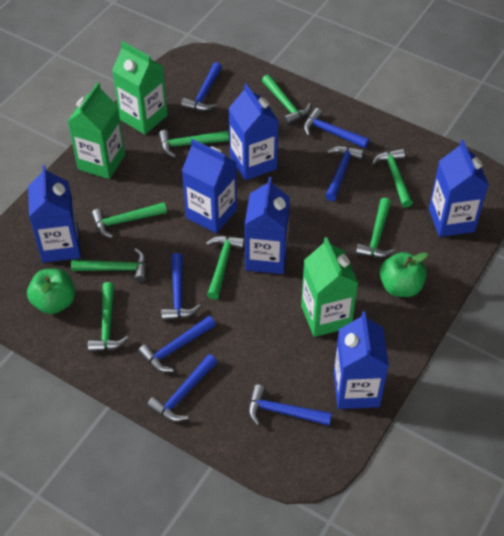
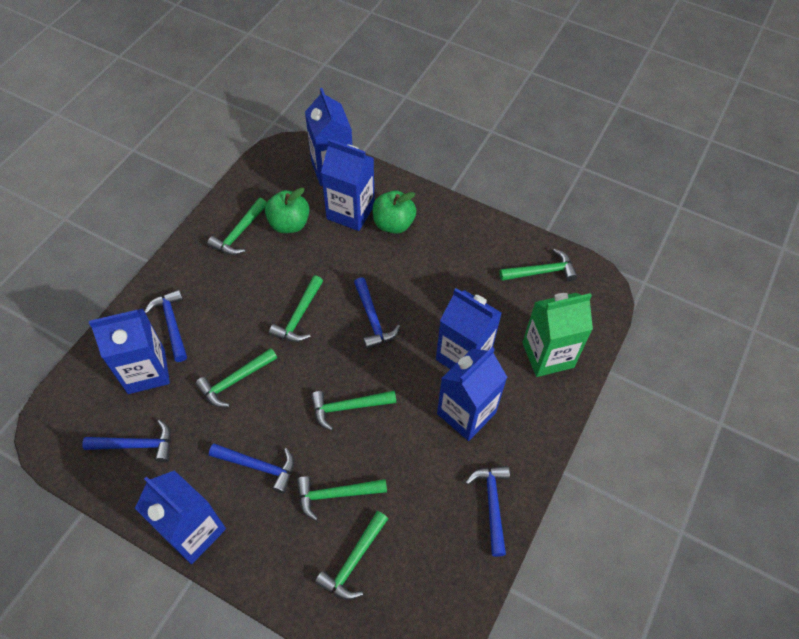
blue hammer: 7 -> 5
green carton: 3 -> 1
green hammer: 8 -> 7

